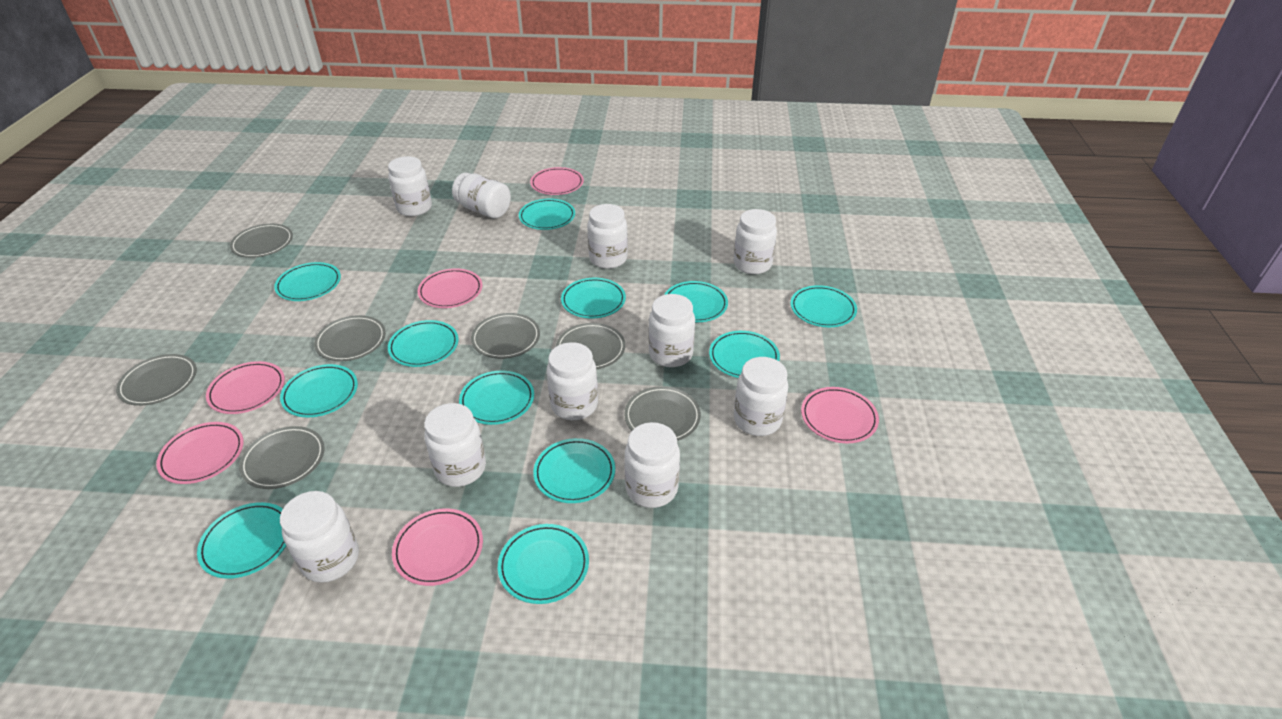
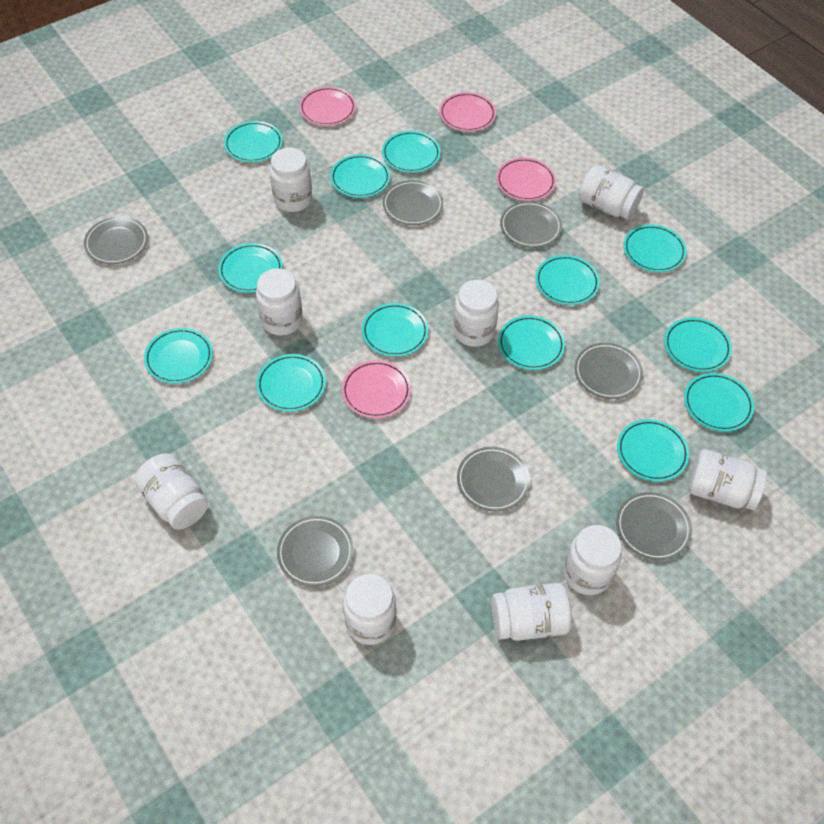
pink plate: 6 -> 4
turquoise plate: 12 -> 13
white jar: 10 -> 9

